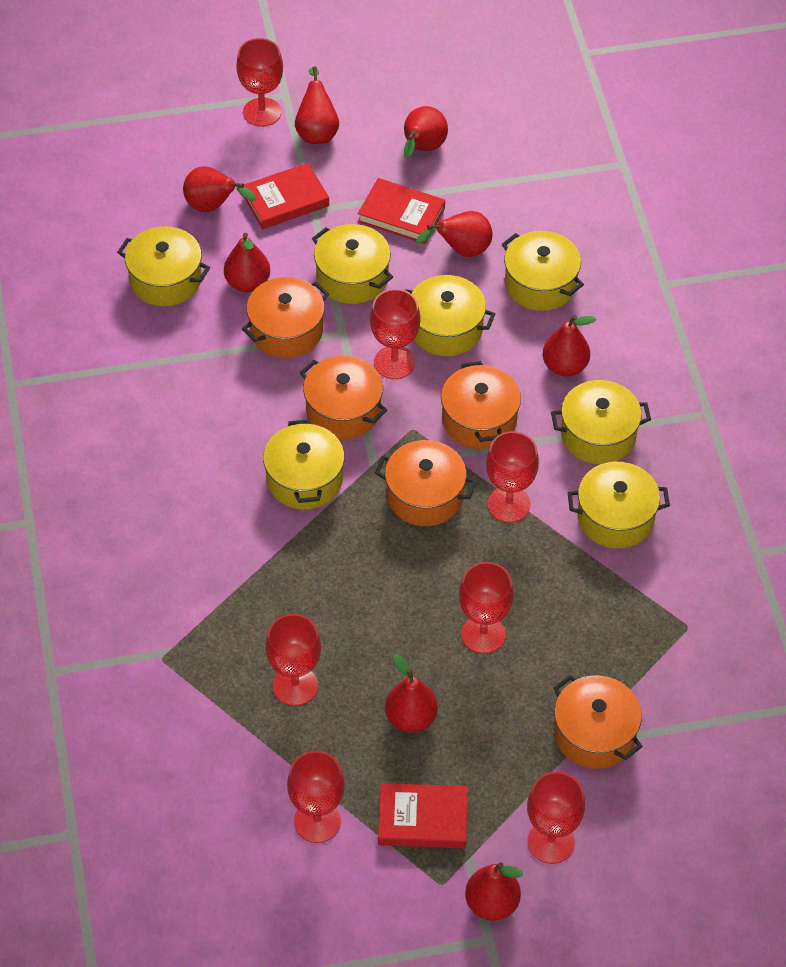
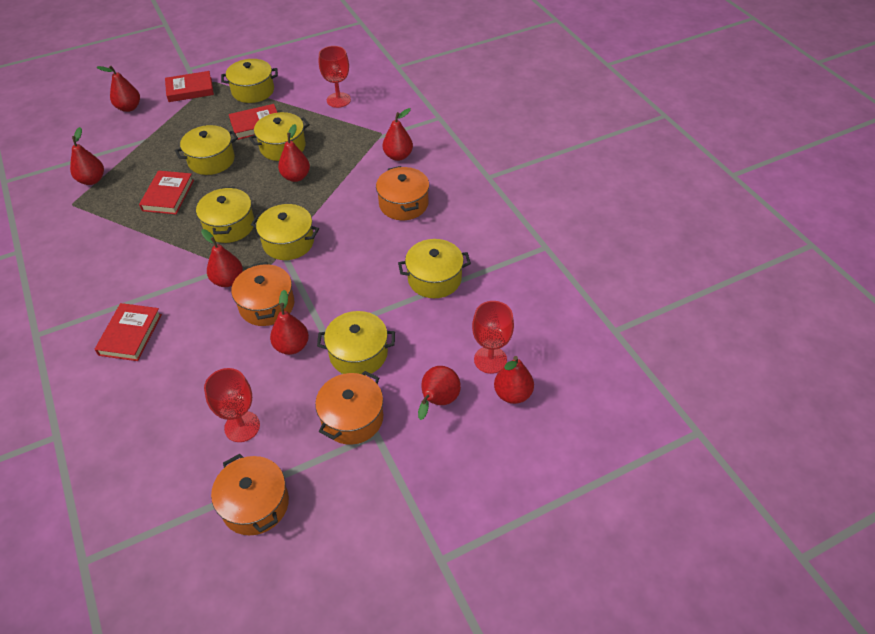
orange pot: 5 -> 4
red book: 3 -> 4
red goblet: 7 -> 3

